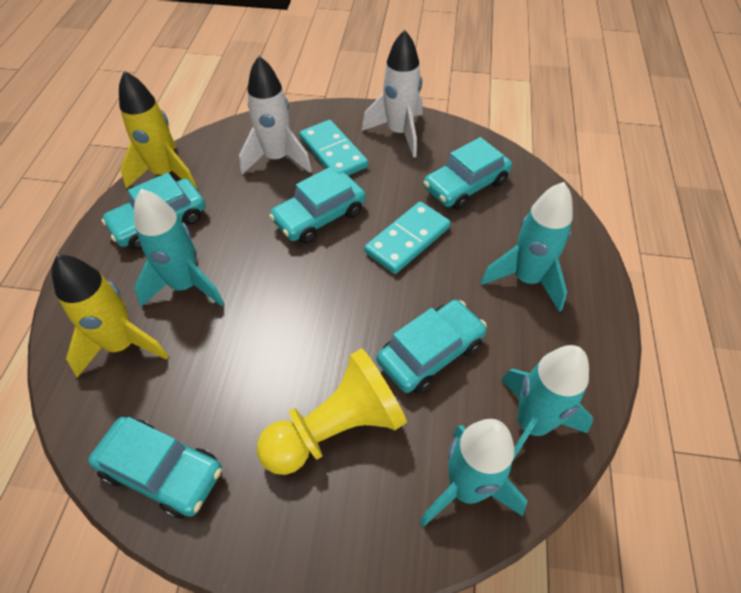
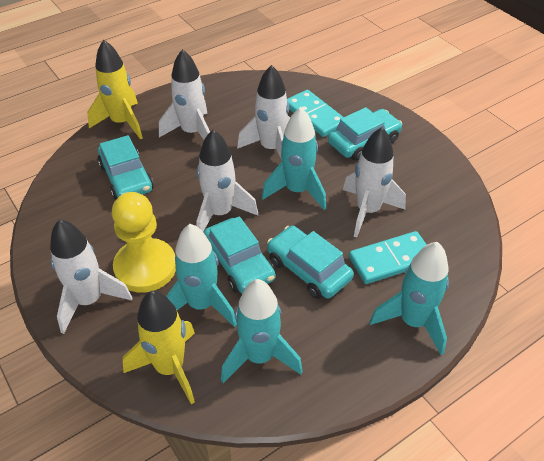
turquoise car: 5 -> 4
white rocket: 2 -> 5

